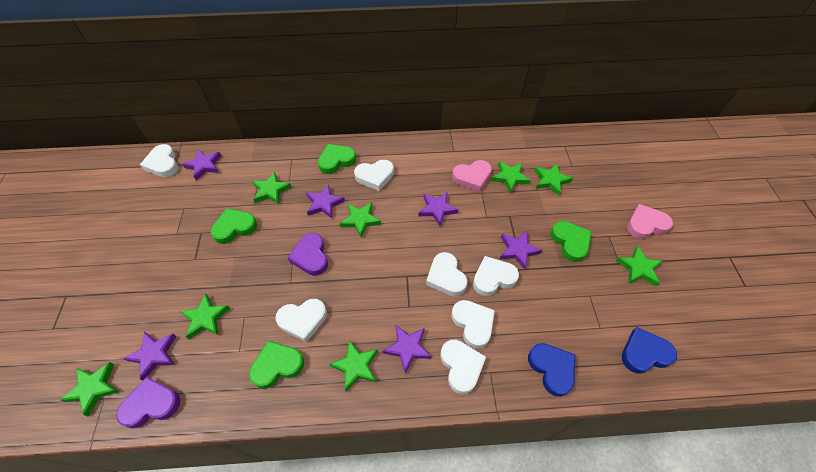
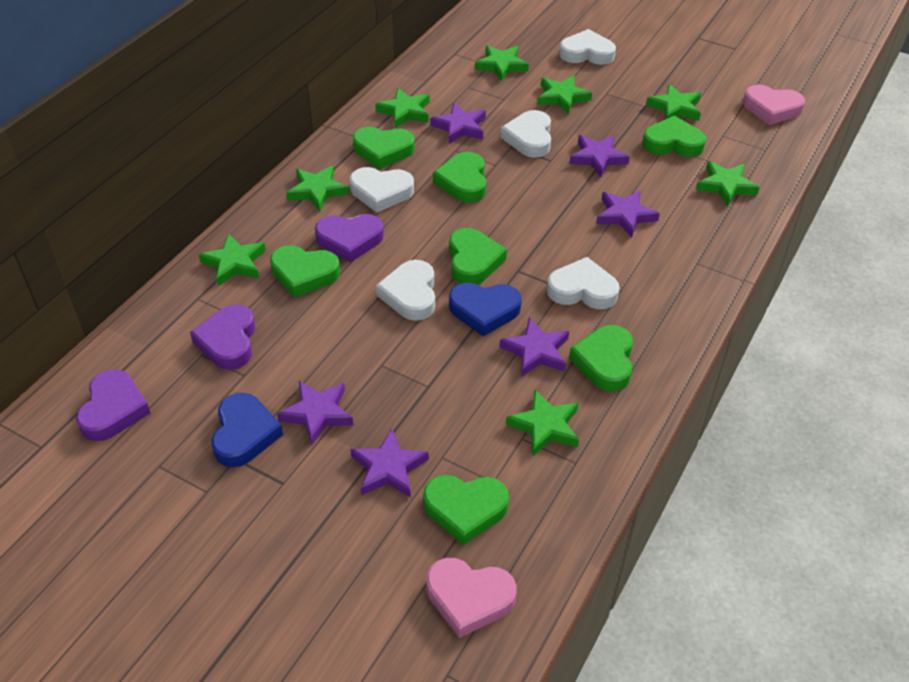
green heart: 4 -> 7
purple heart: 2 -> 3
white heart: 7 -> 5

